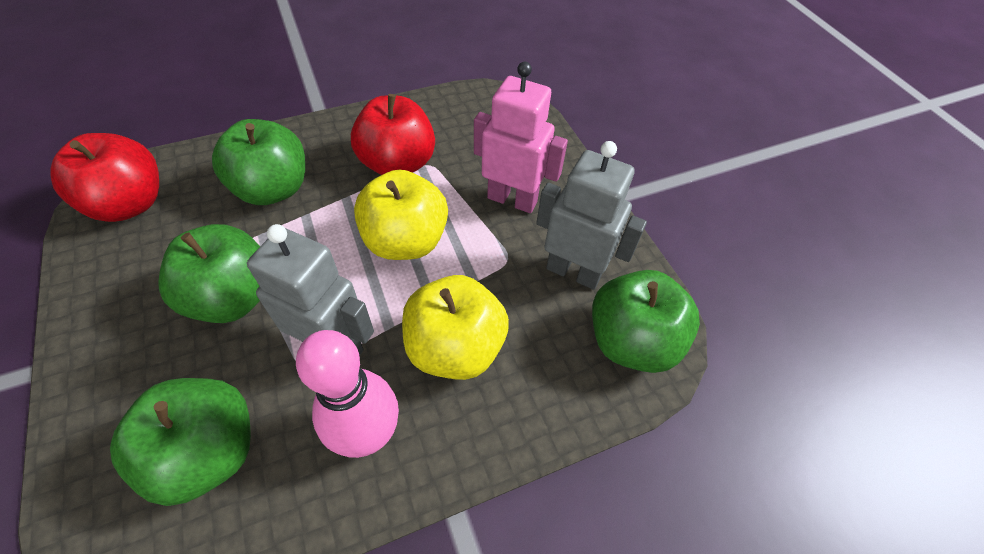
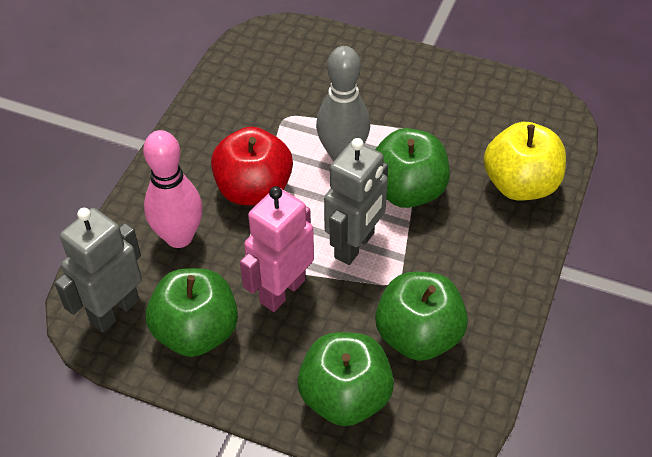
grey bowling pin: 0 -> 1
red apple: 2 -> 1
yellow apple: 2 -> 1

